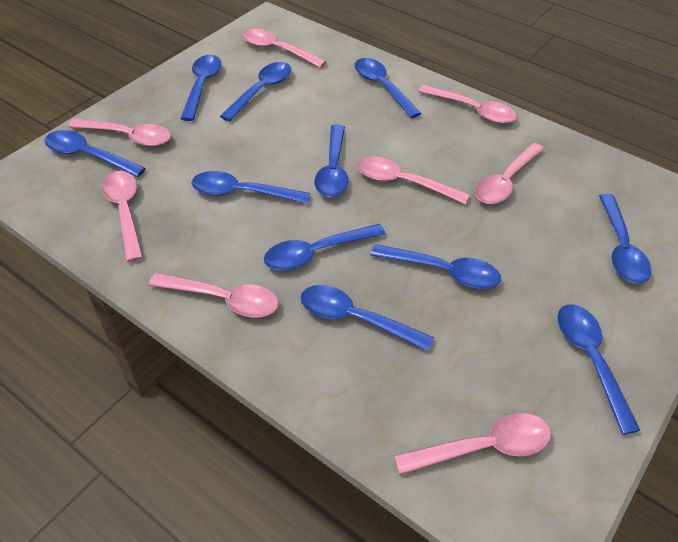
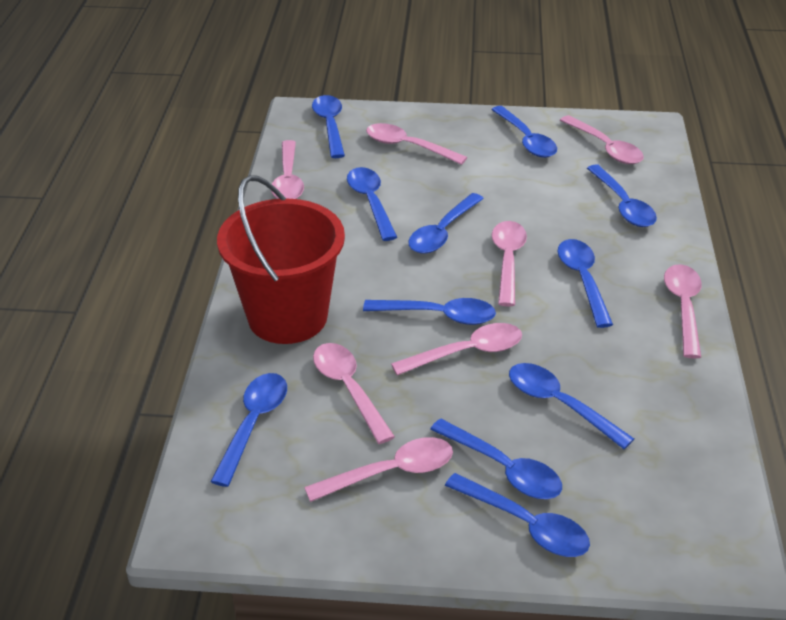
red bucket: 0 -> 1

